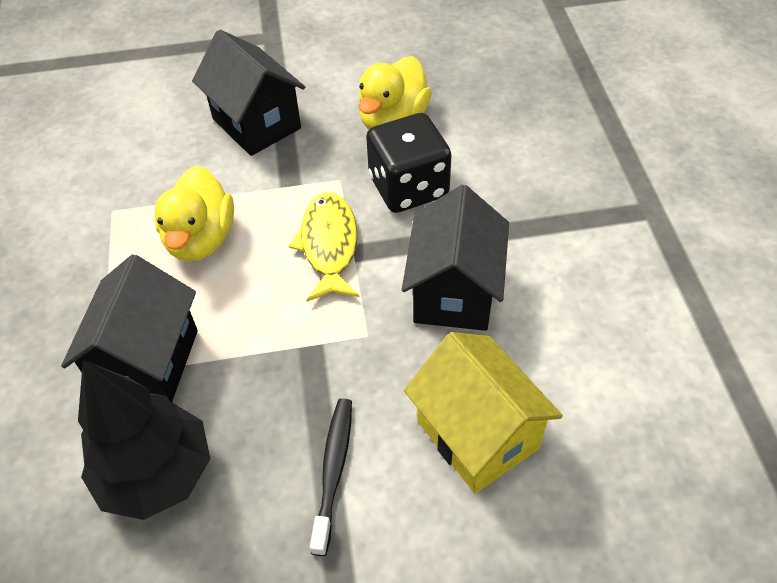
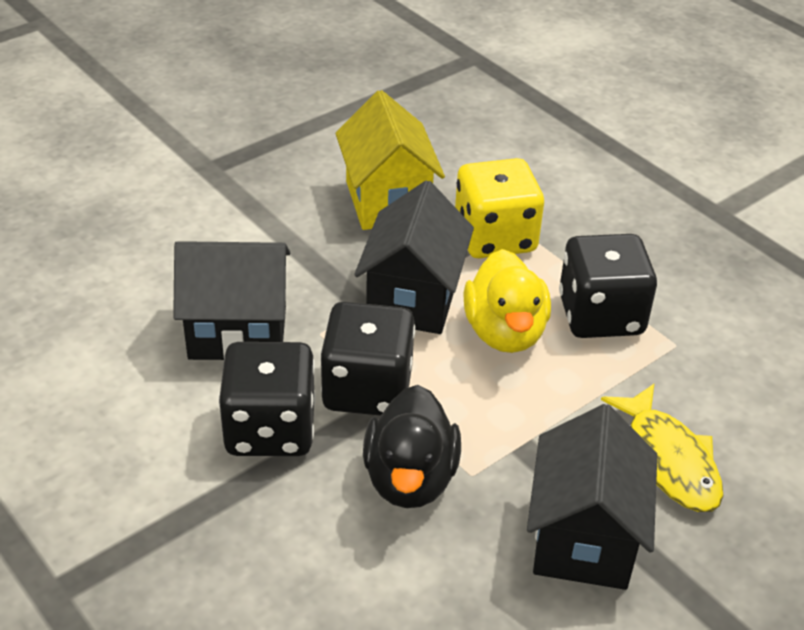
black dice: 1 -> 3
black duck: 0 -> 1
black toothbrush: 1 -> 0
black tree: 1 -> 0
yellow dice: 0 -> 1
yellow duck: 2 -> 1

